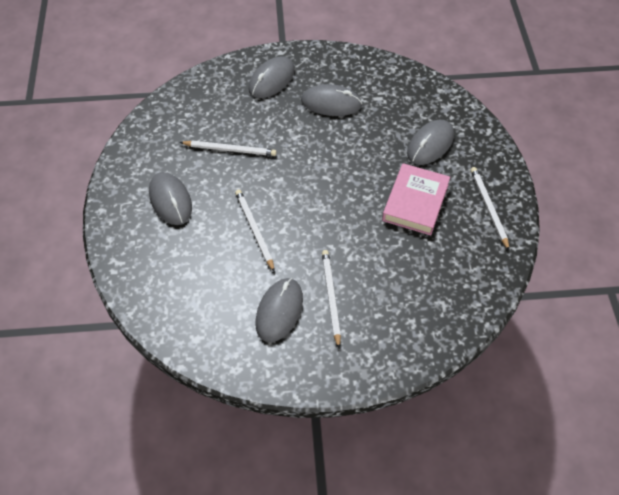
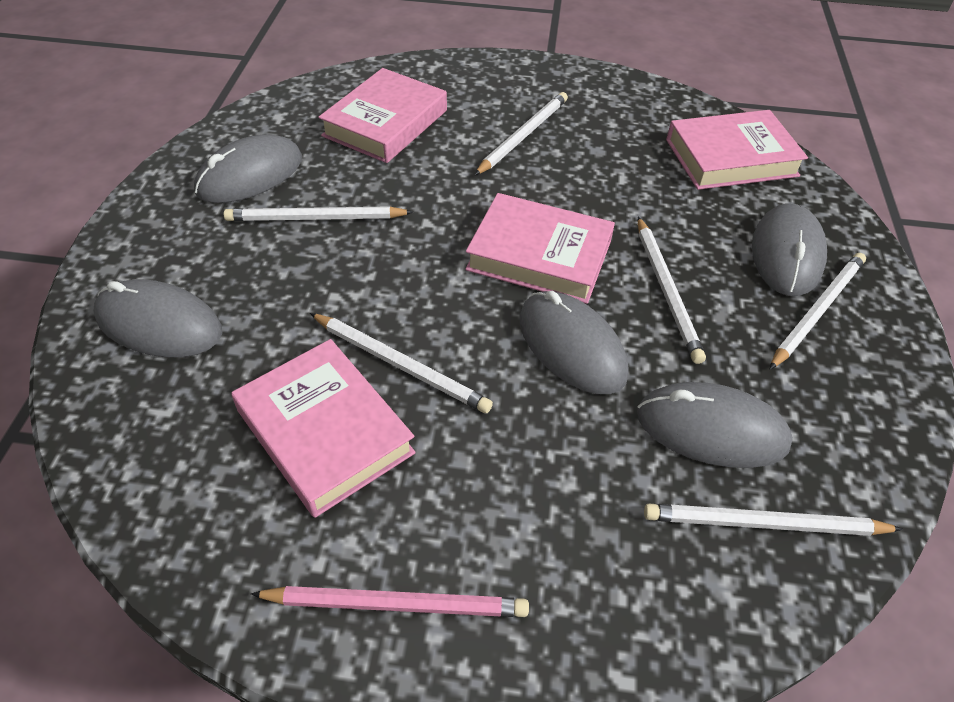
pink book: 1 -> 4
pink pencil: 0 -> 1
white pencil: 4 -> 6

